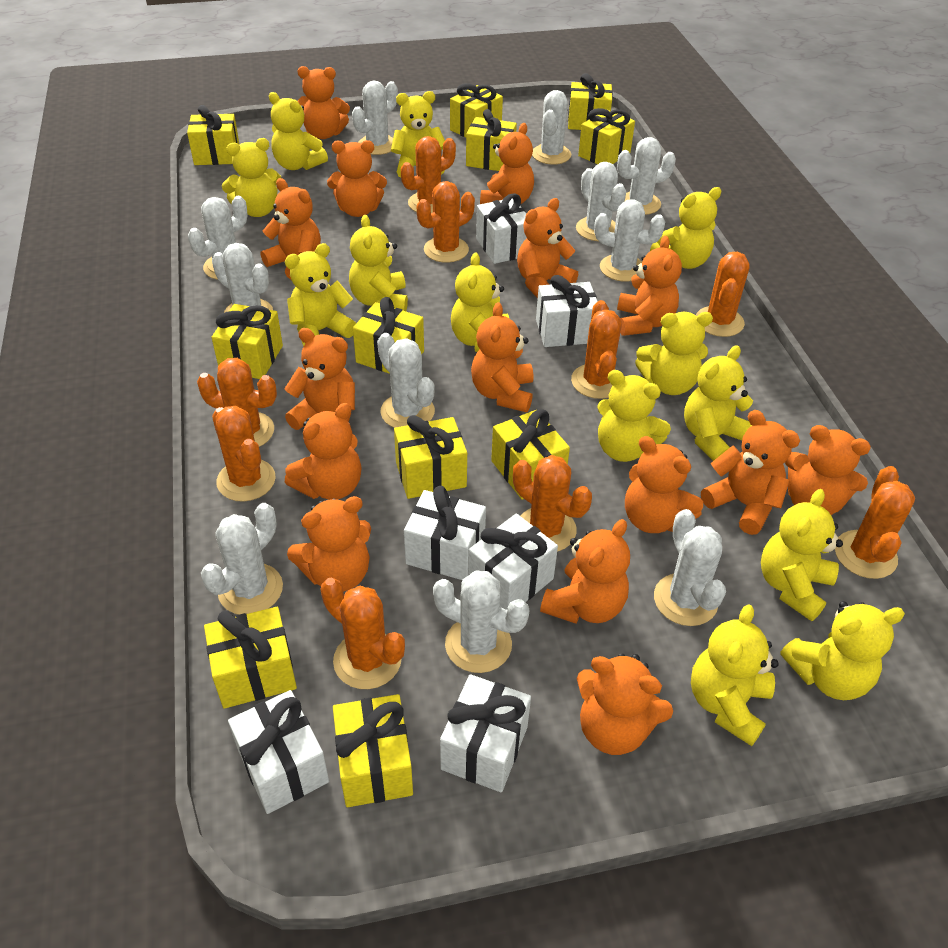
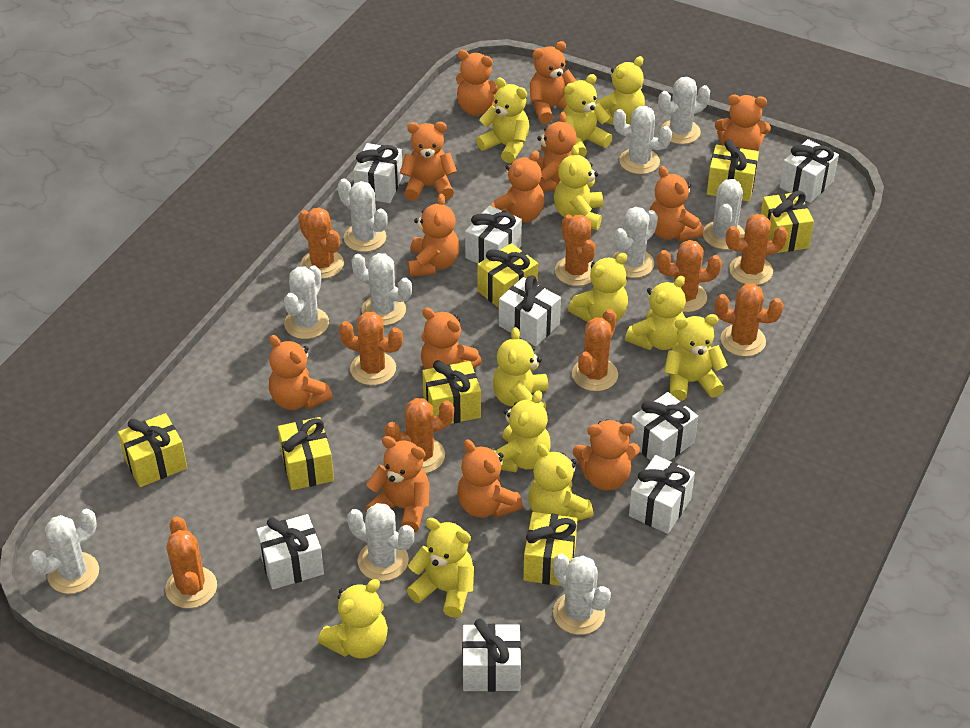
orange teddy bear: 15 -> 13
white cactus: 11 -> 10
white gift: 6 -> 8
yellow gift: 11 -> 7
yellow teddy bear: 13 -> 12

